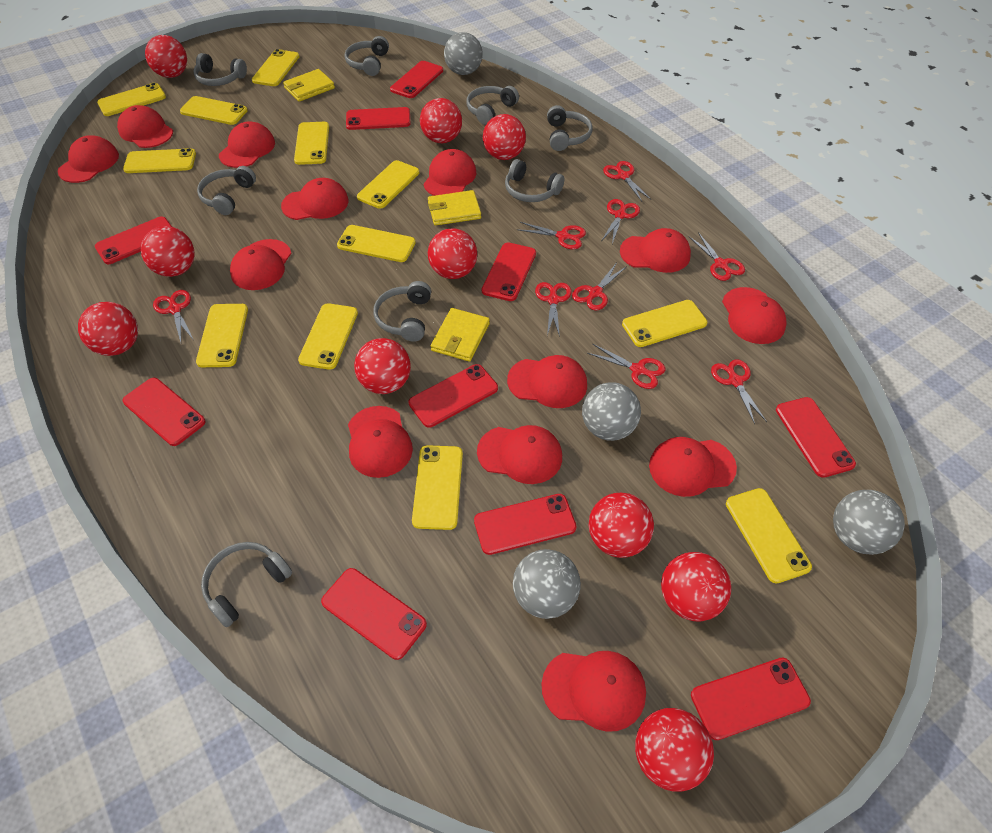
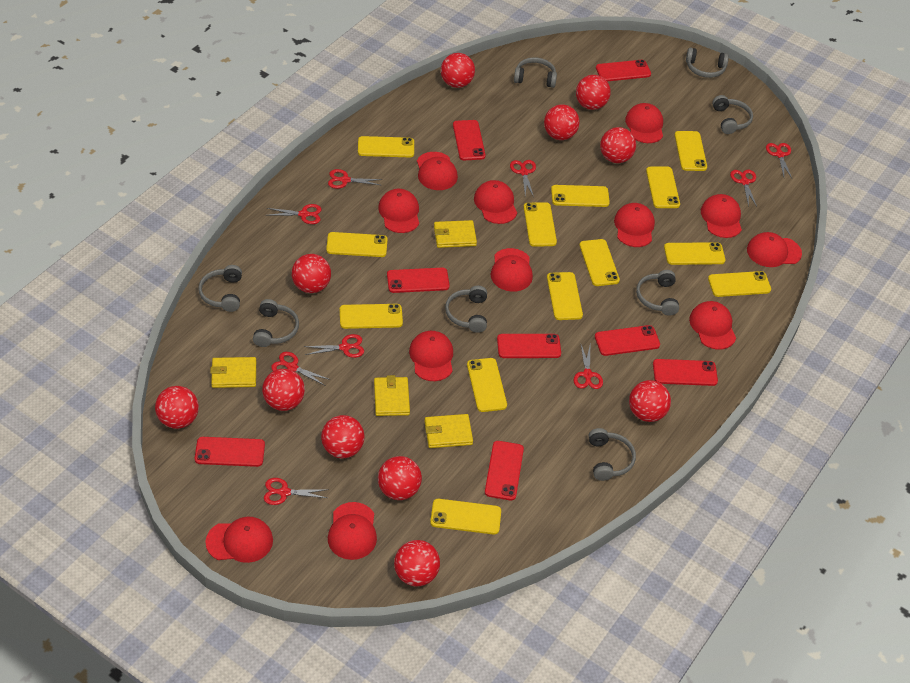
grey ball: 4 -> 0
red ball: 10 -> 11
red cap: 13 -> 12
red phone: 10 -> 8
yellow phone: 12 -> 13
yellow wallet: 3 -> 4

